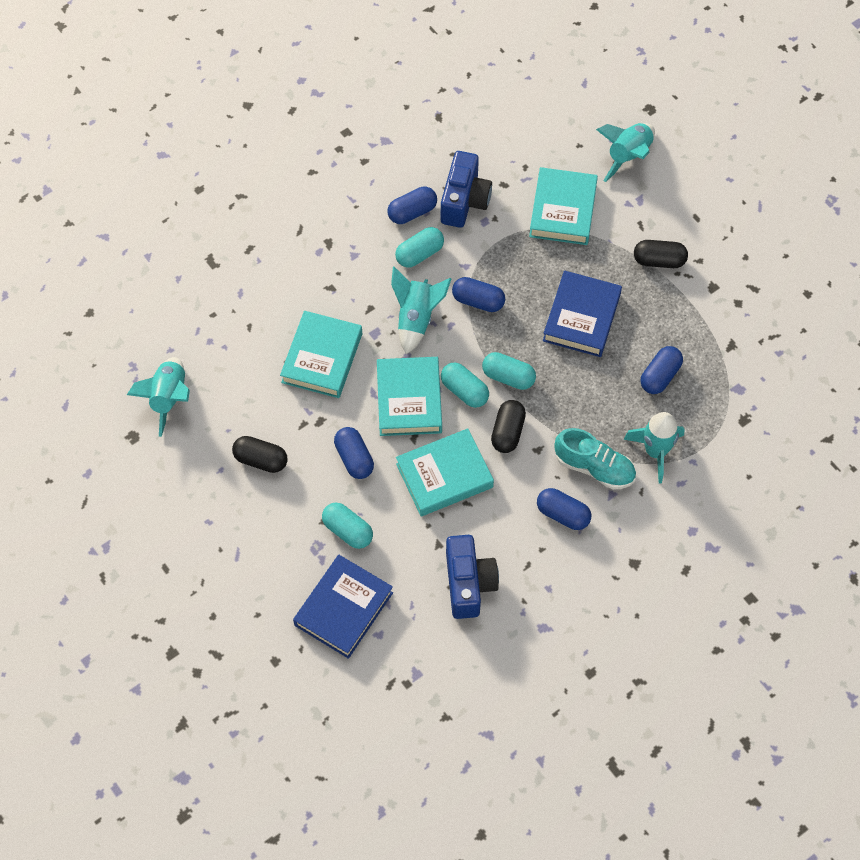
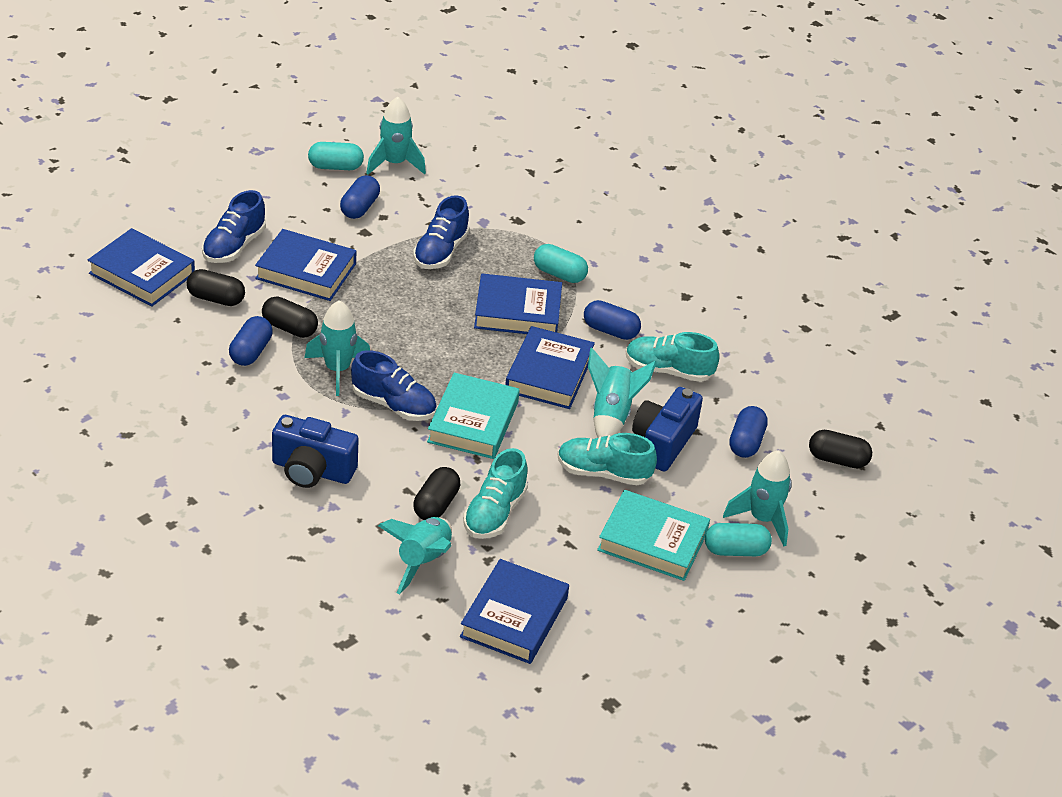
black capsule: 3 -> 4
blue book: 2 -> 5
blue capsule: 5 -> 4
blue shoe: 0 -> 3
turquoise book: 4 -> 2
turquoise capsule: 4 -> 3
turquoise rocket: 4 -> 5
turquoise shoe: 1 -> 3

